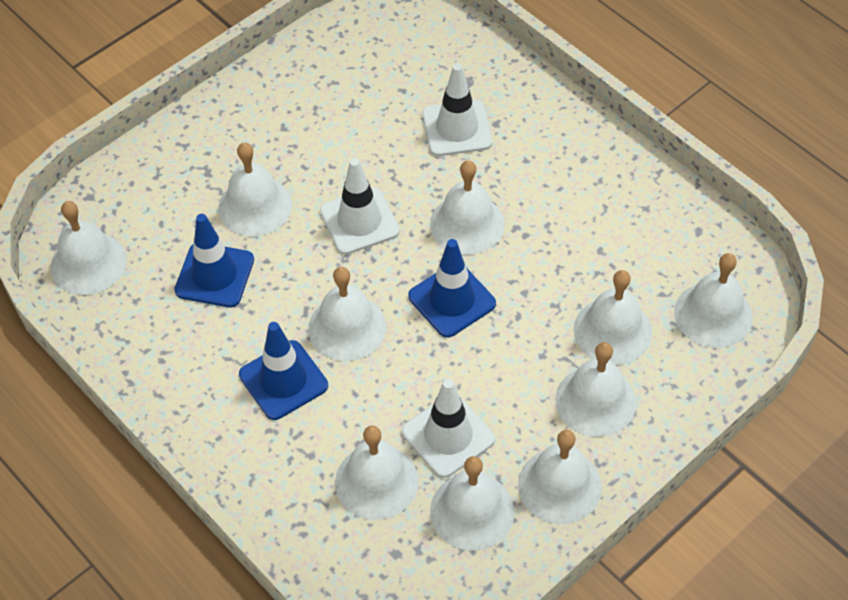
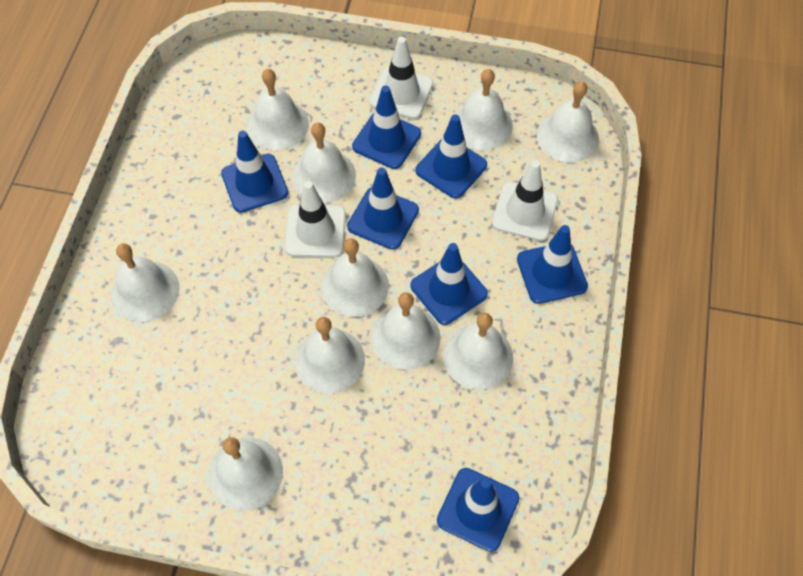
blue traffic cone: 3 -> 7

